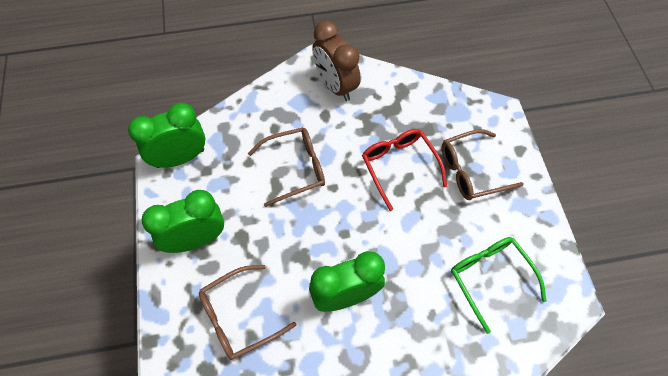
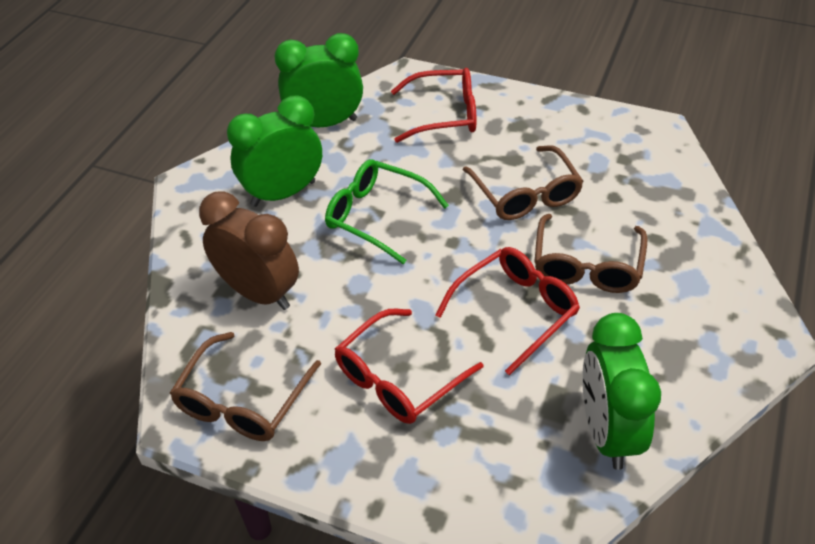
red glasses: 1 -> 3

